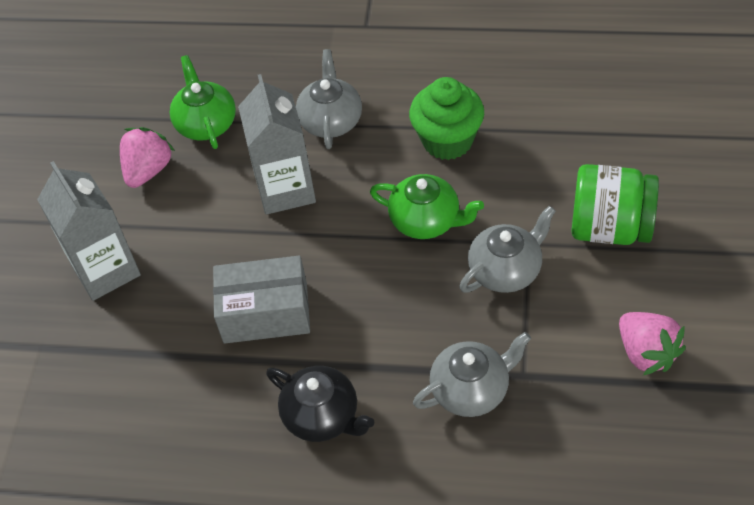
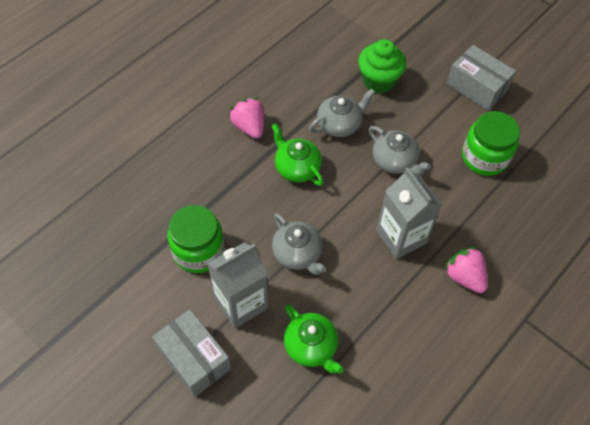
black teapot: 1 -> 0
green jar: 1 -> 2
grey box: 1 -> 2

